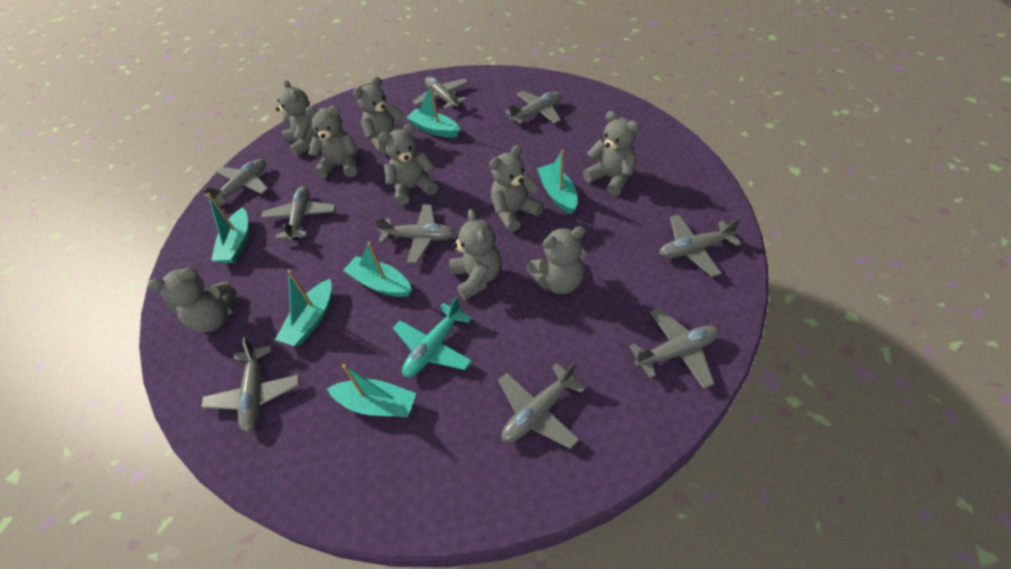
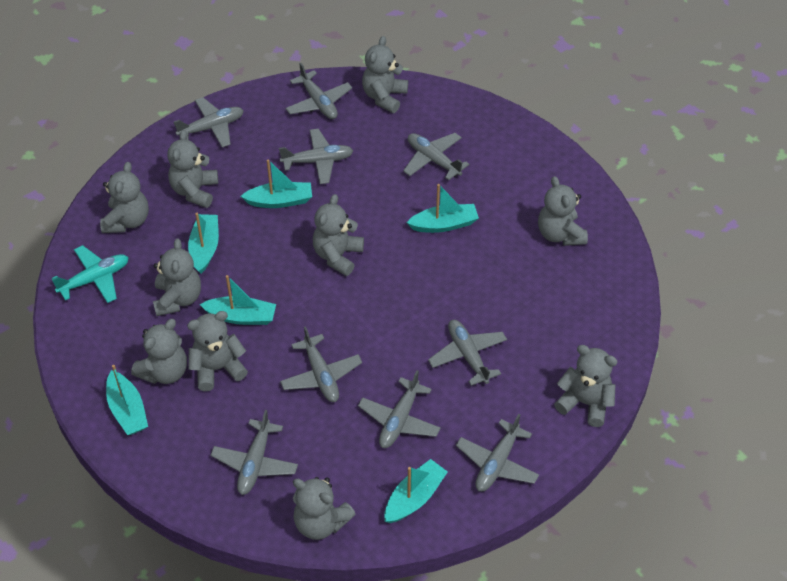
grey teddy bear: 9 -> 10

